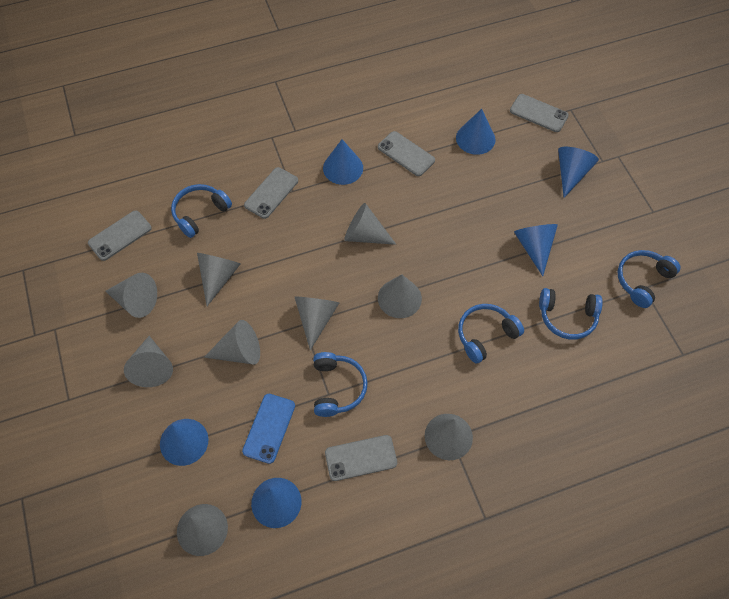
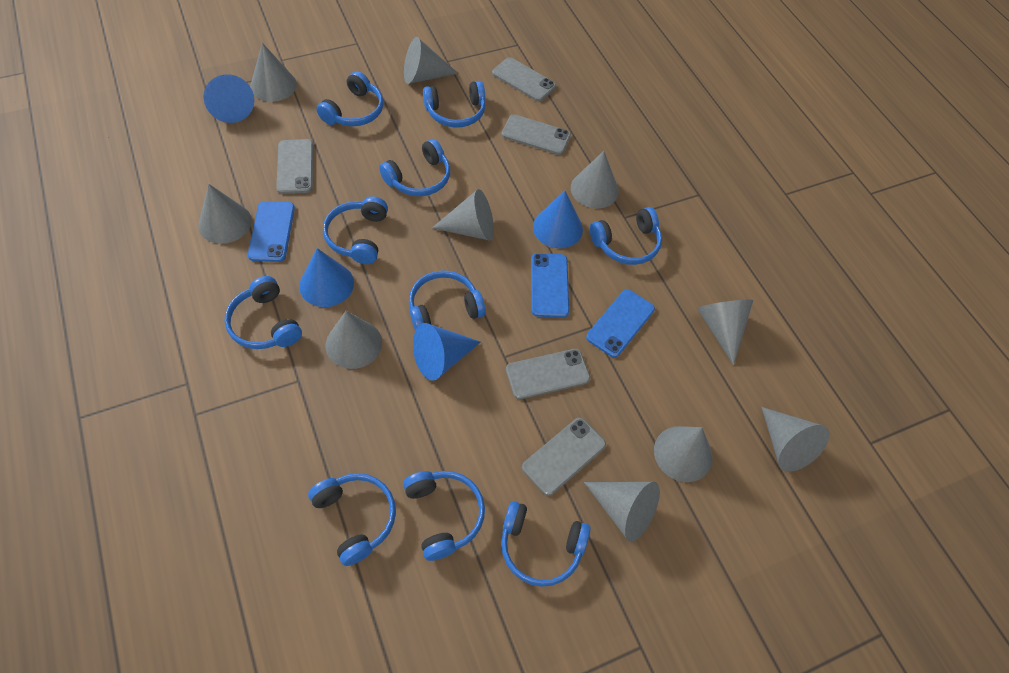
blue cone: 6 -> 4
blue headphones: 5 -> 10
blue phone: 1 -> 3
grey cone: 9 -> 10

